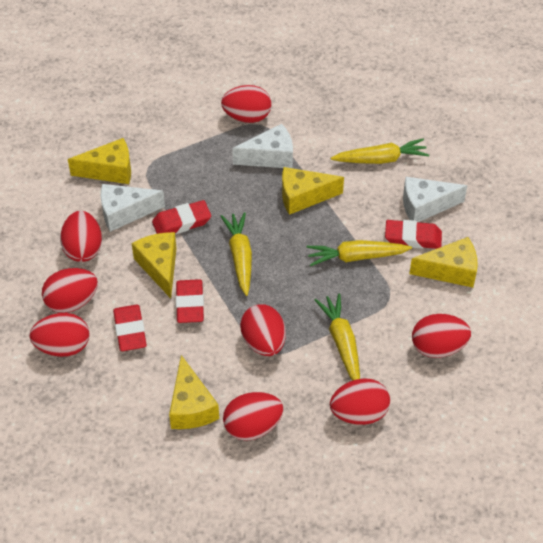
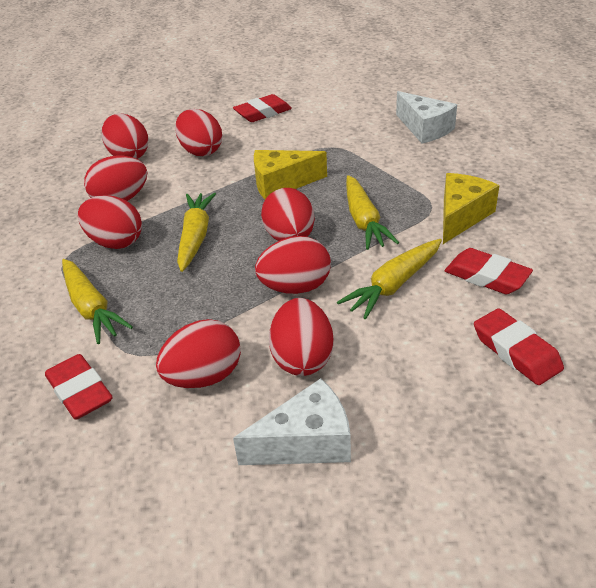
white cheese: 3 -> 2
yellow cheese: 5 -> 2

